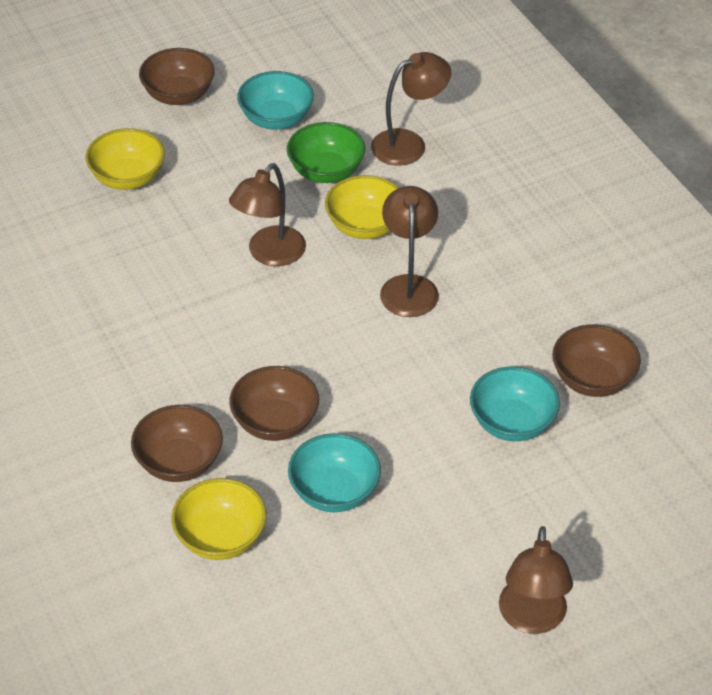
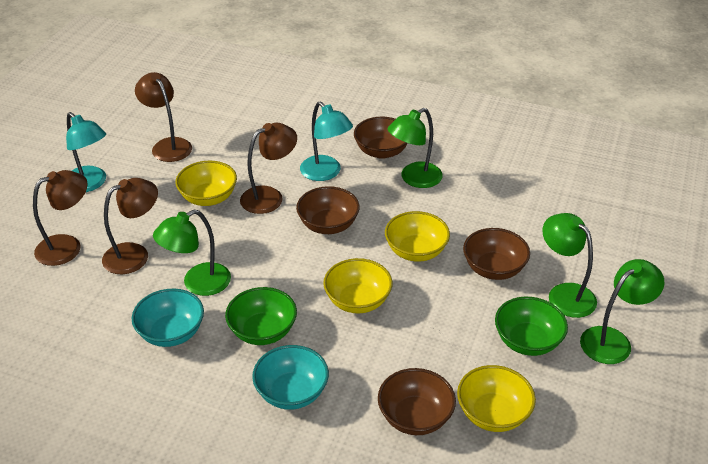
green bowl: 1 -> 2
green lamp: 0 -> 4
turquoise bowl: 3 -> 2
turquoise lamp: 0 -> 2
yellow bowl: 3 -> 4

